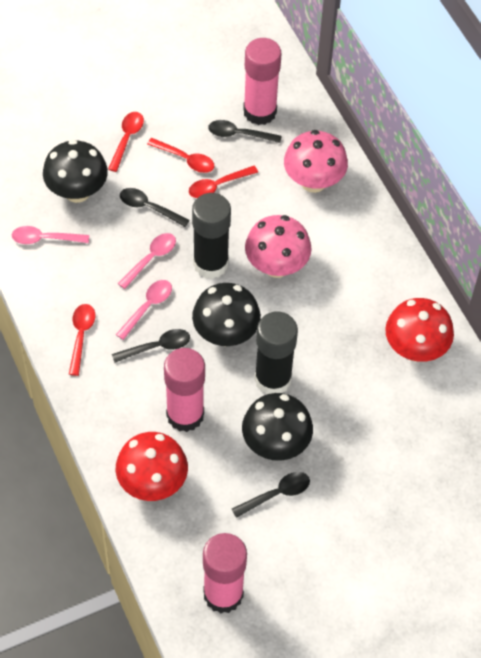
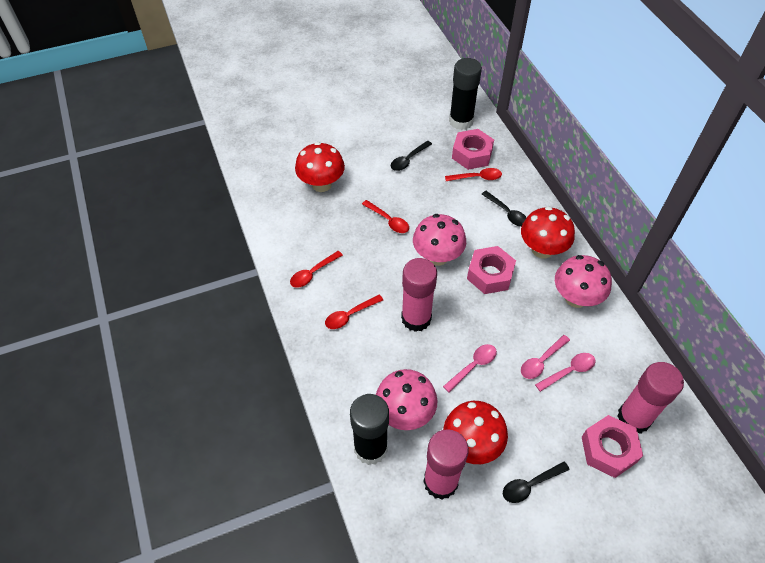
black mushroom: 3 -> 0
black spoon: 4 -> 3
pink mushroom: 2 -> 3
pink nut: 0 -> 3
red mushroom: 2 -> 3

